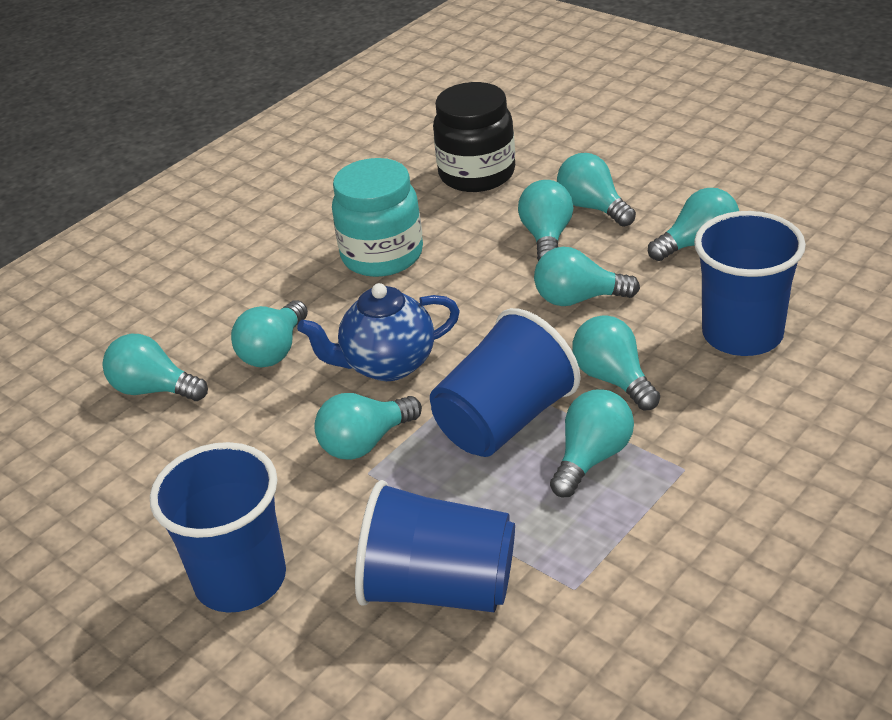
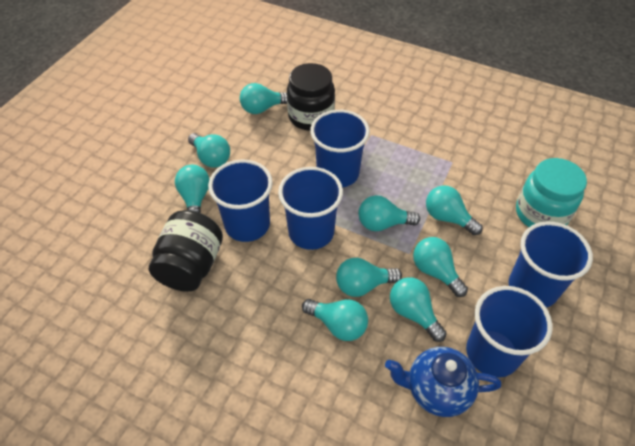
black jar: 1 -> 2
blue cup: 4 -> 5

